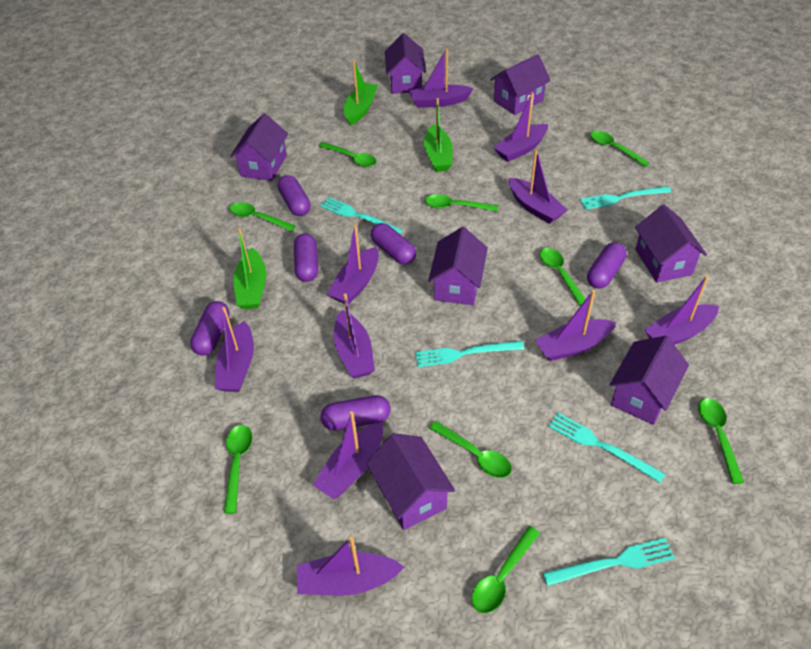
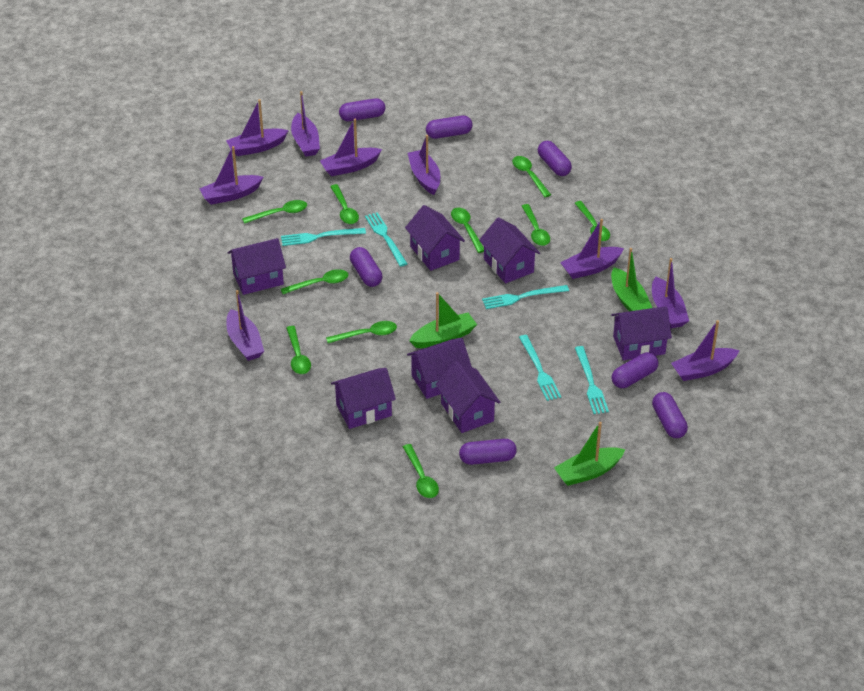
green spoon: 9 -> 10
purple boat: 10 -> 9
purple capsule: 6 -> 7

